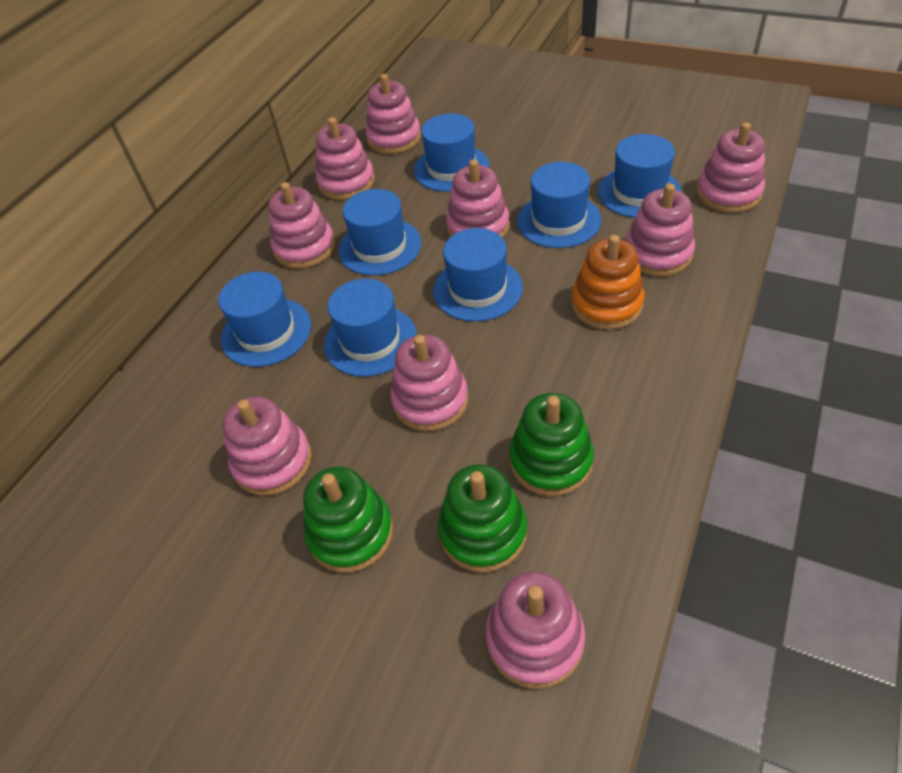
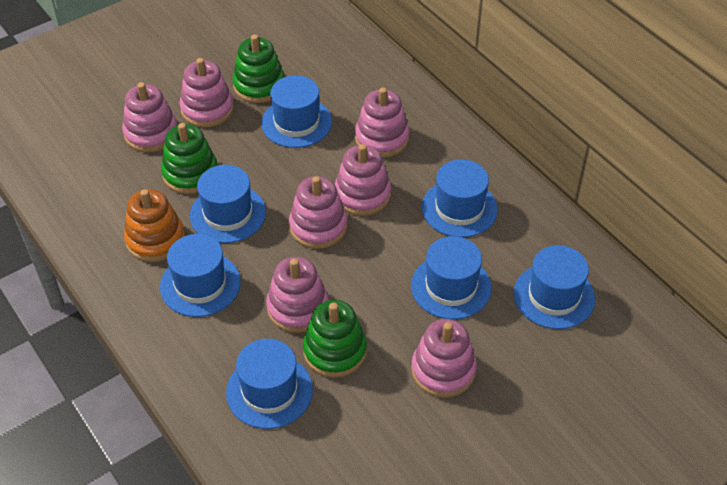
pink stacking toy: 9 -> 7

